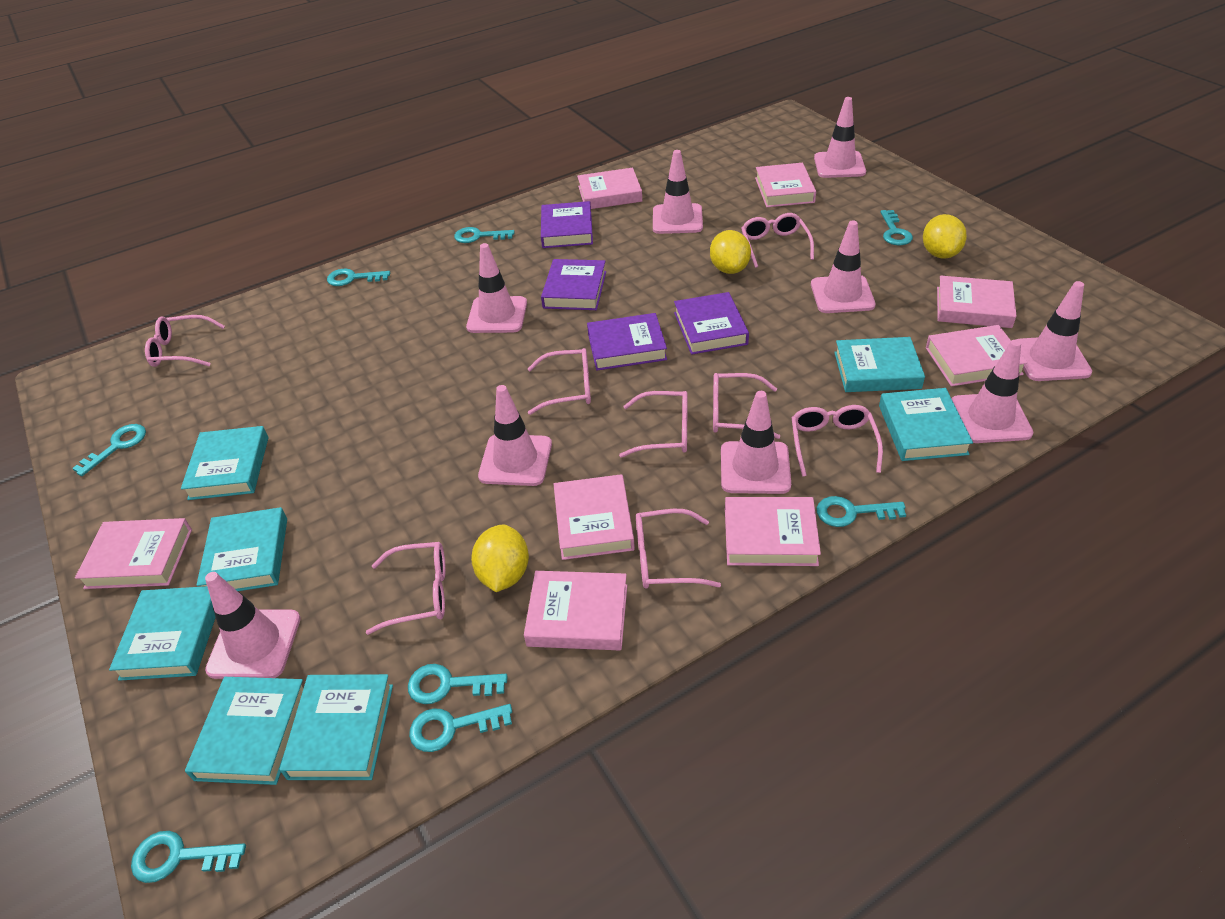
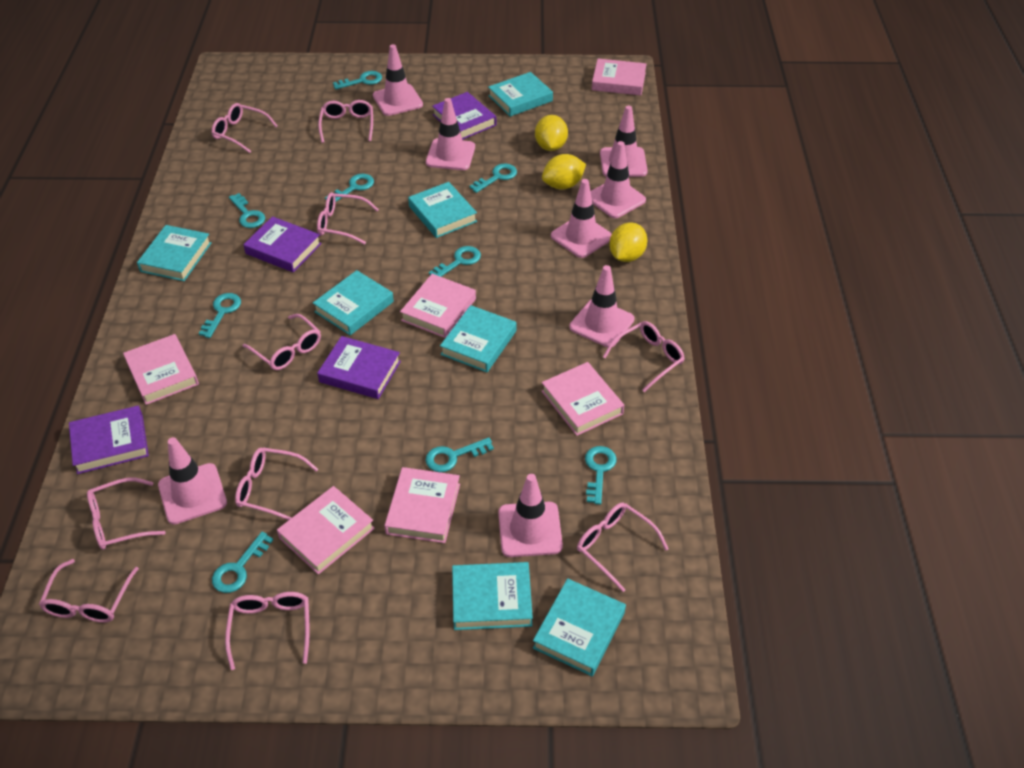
pink book: 8 -> 6
pink glasses: 8 -> 10
pink traffic cone: 9 -> 8
turquoise key: 8 -> 9

